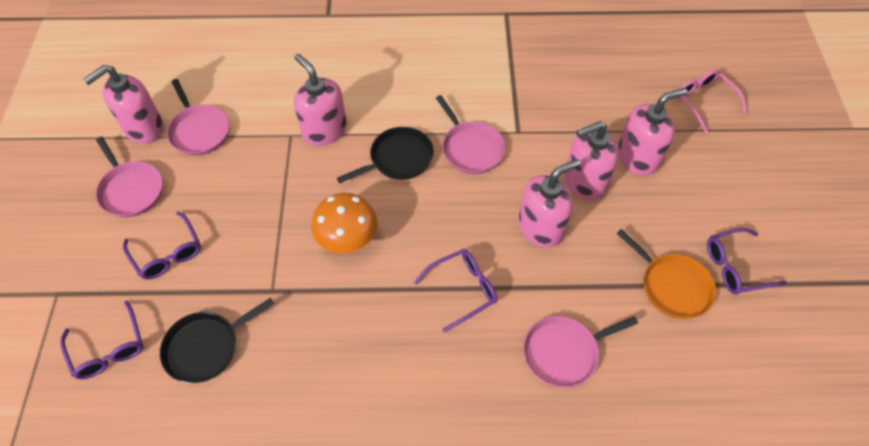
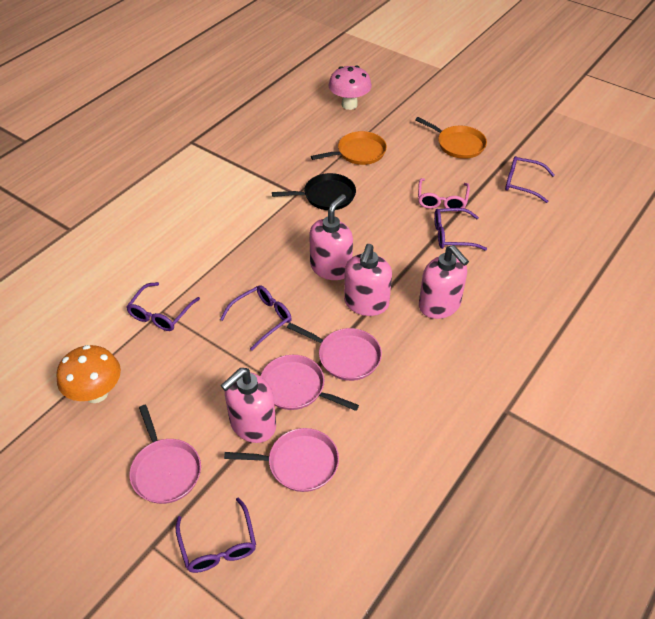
black pan: 2 -> 1
orange pan: 1 -> 2
pink mushroom: 0 -> 1
pink soap dispenser: 5 -> 4
purple glasses: 4 -> 5

